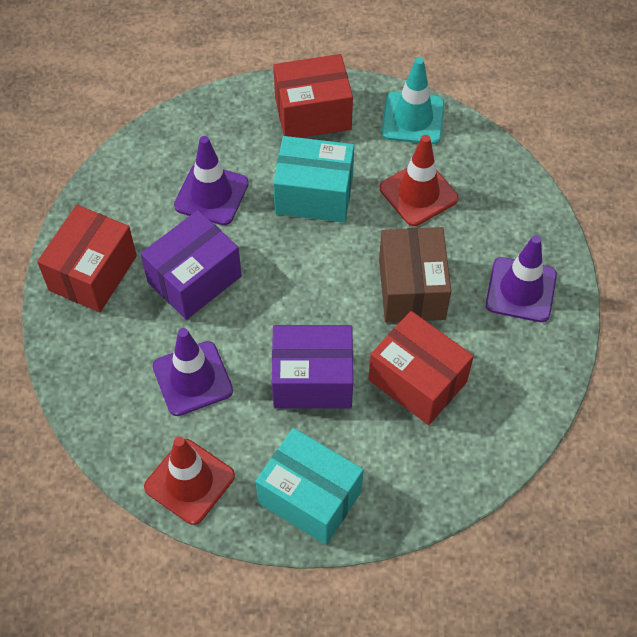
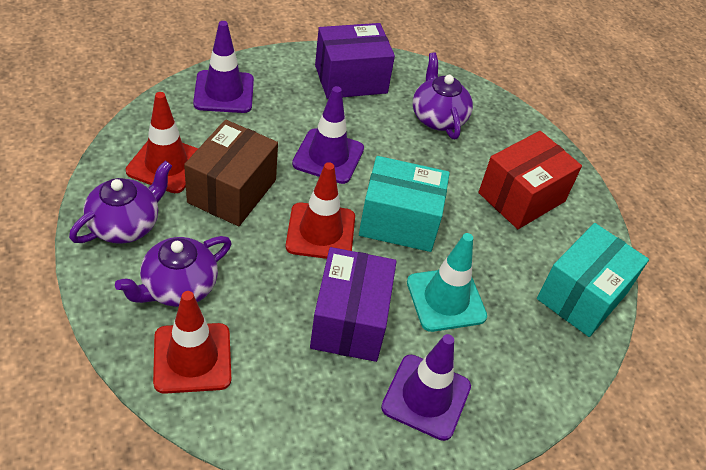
purple teapot: 0 -> 3
red box: 3 -> 1
red traffic cone: 2 -> 3

